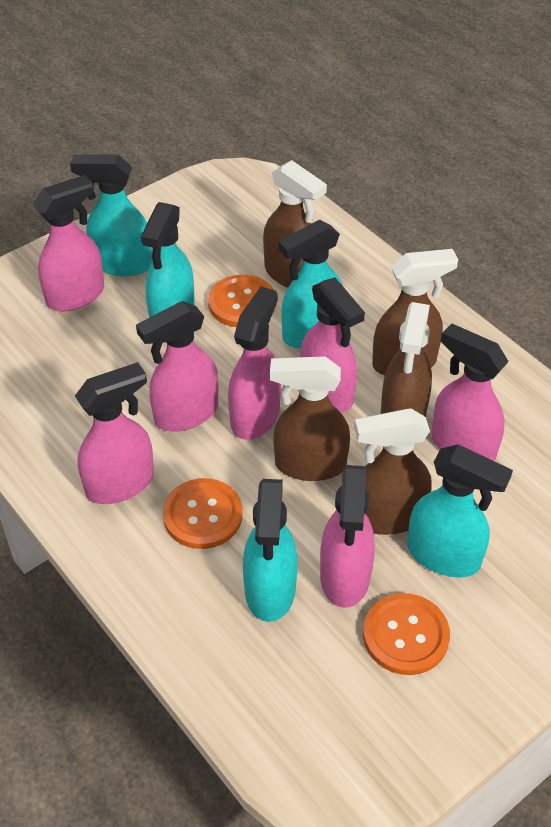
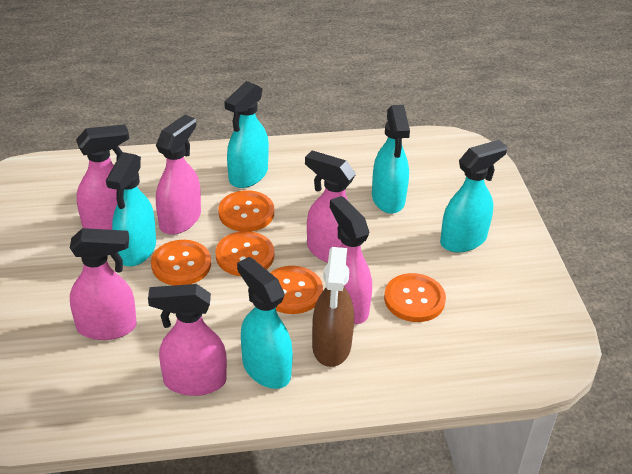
brown spray bottle: 5 -> 1
orange button: 3 -> 5
pink spray bottle: 7 -> 6

